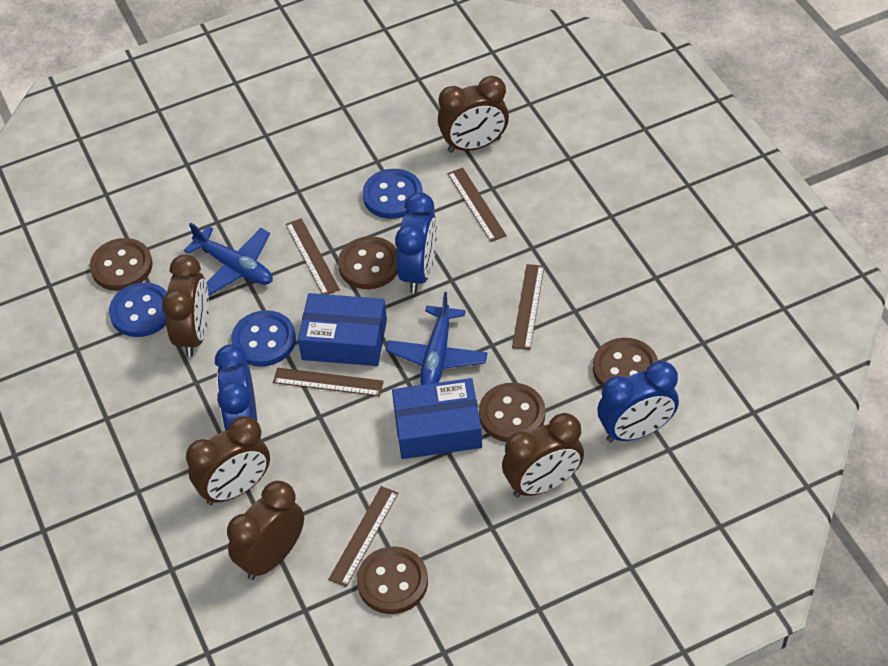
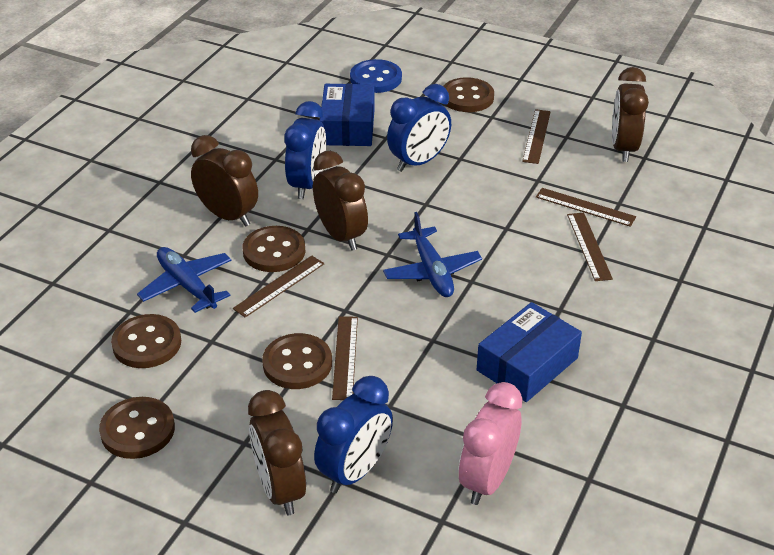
blue button: 3 -> 1
brown clock: 5 -> 4
pink clock: 0 -> 1

